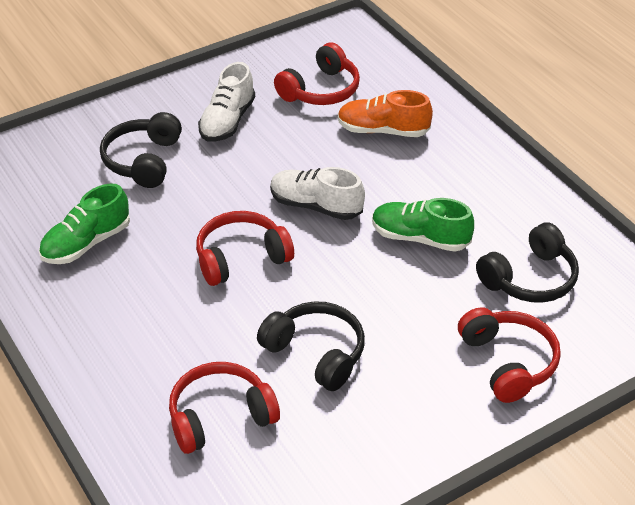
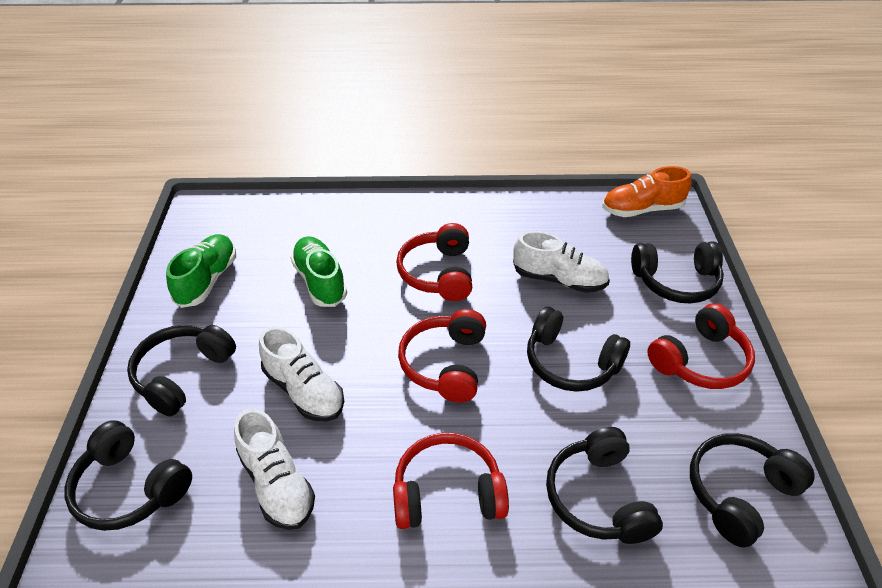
black headphones: 3 -> 6
white shoe: 2 -> 3

